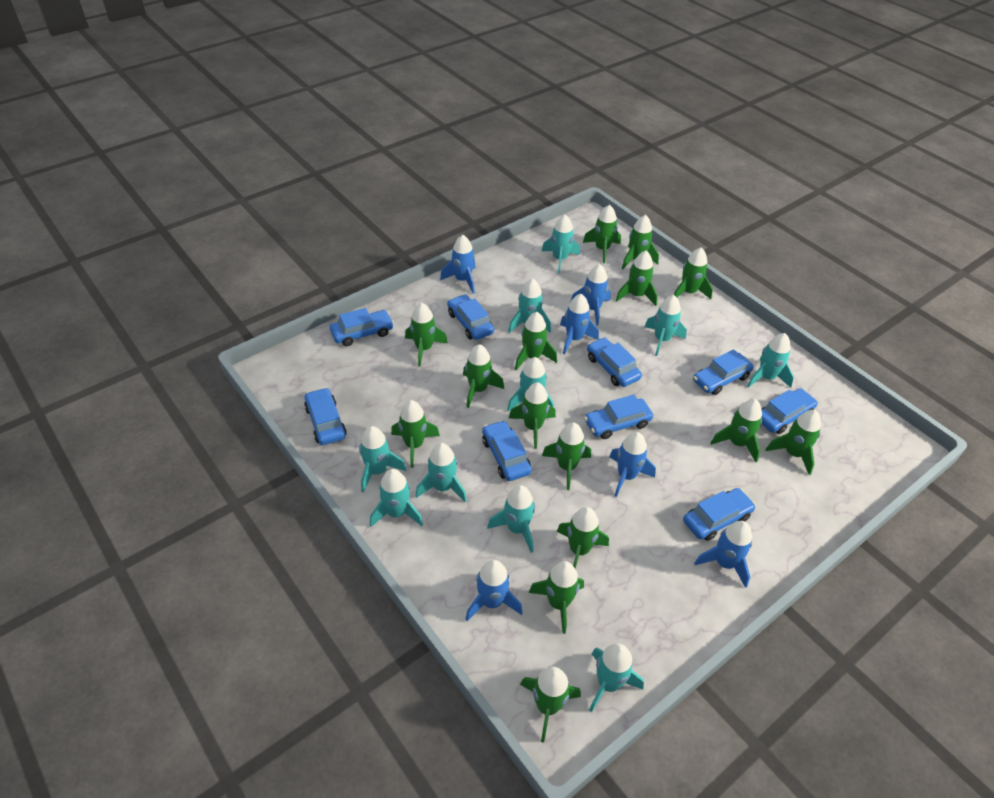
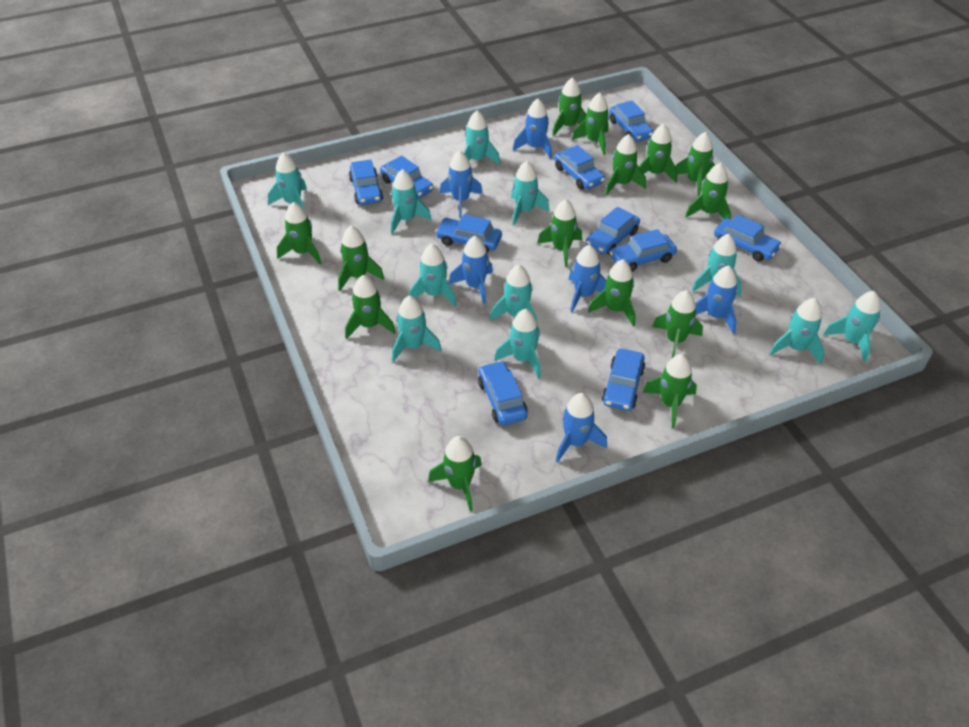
blue car: 9 -> 10
green rocket: 15 -> 14
turquoise rocket: 10 -> 11

